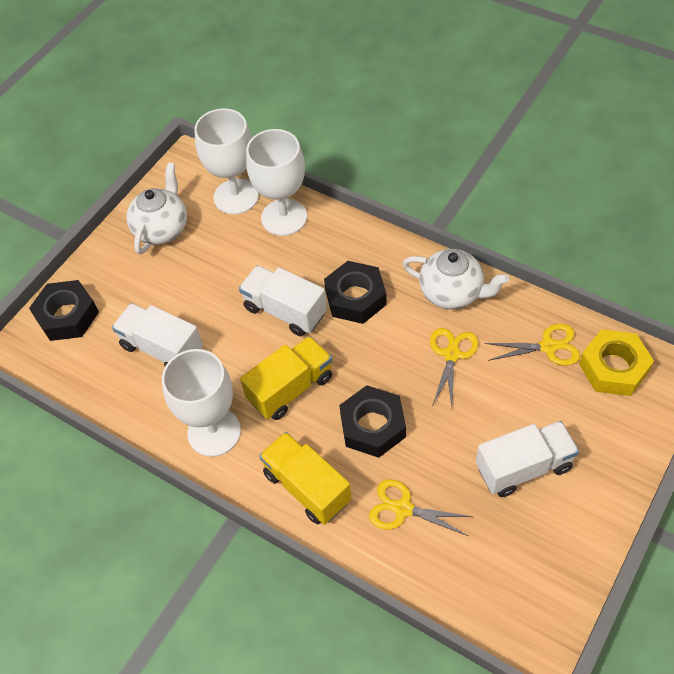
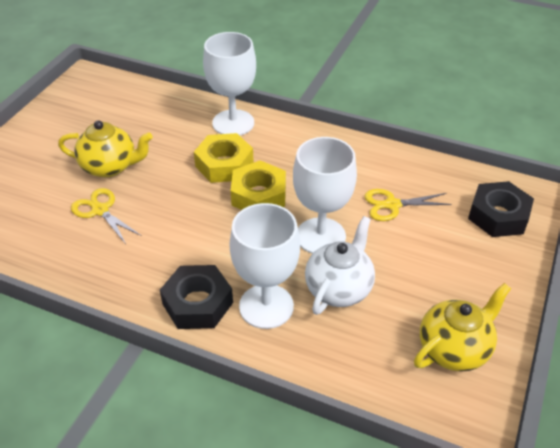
black nut: 3 -> 2
white teapot: 2 -> 1
white truck: 3 -> 0
yellow nut: 1 -> 2
yellow scissors: 3 -> 2
yellow teapot: 0 -> 2
yellow truck: 2 -> 0

